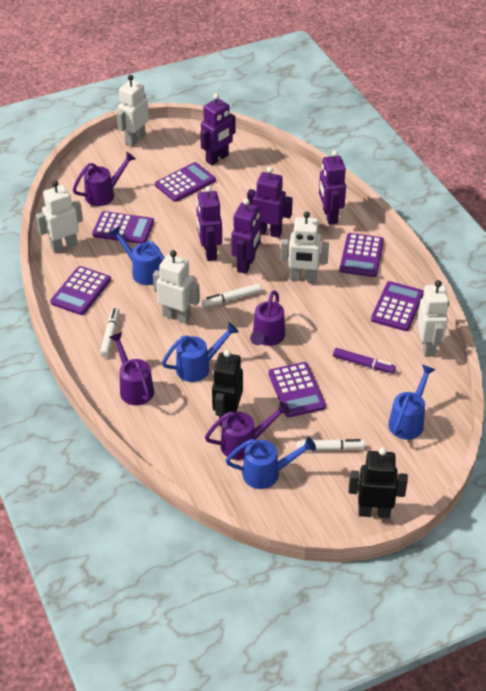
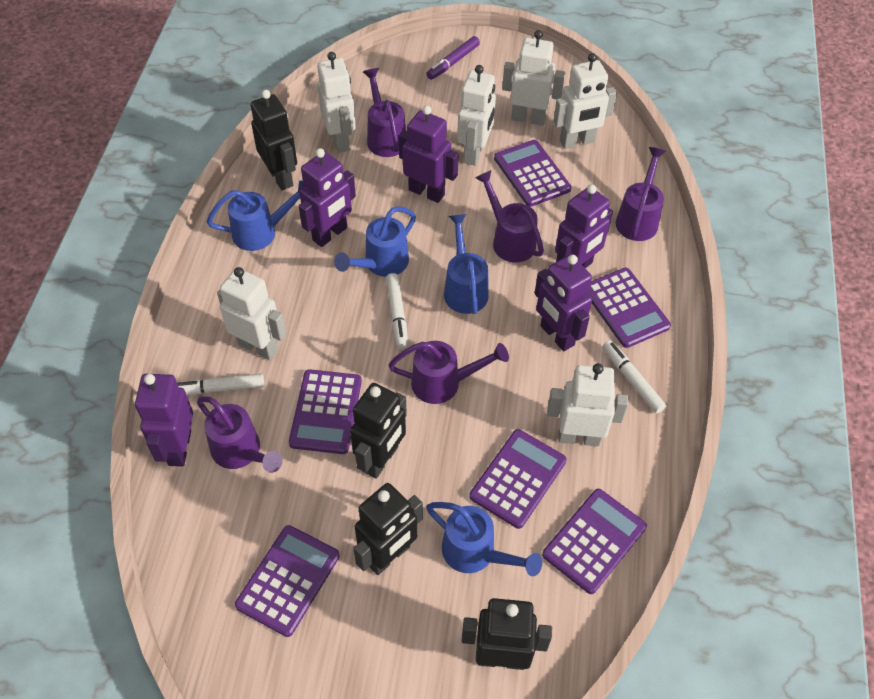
black robot: 2 -> 4
purple watering can: 4 -> 5
white robot: 5 -> 6

